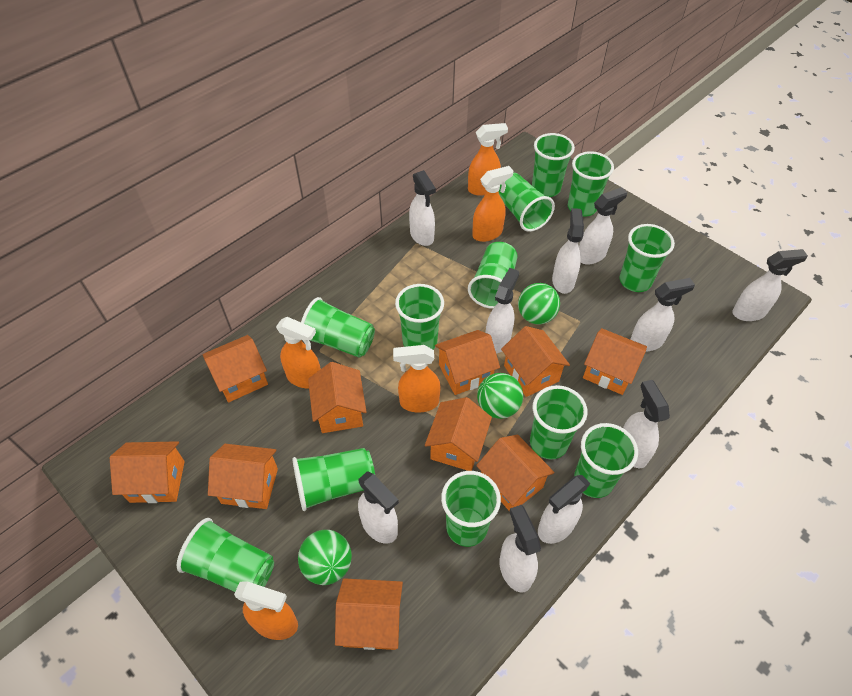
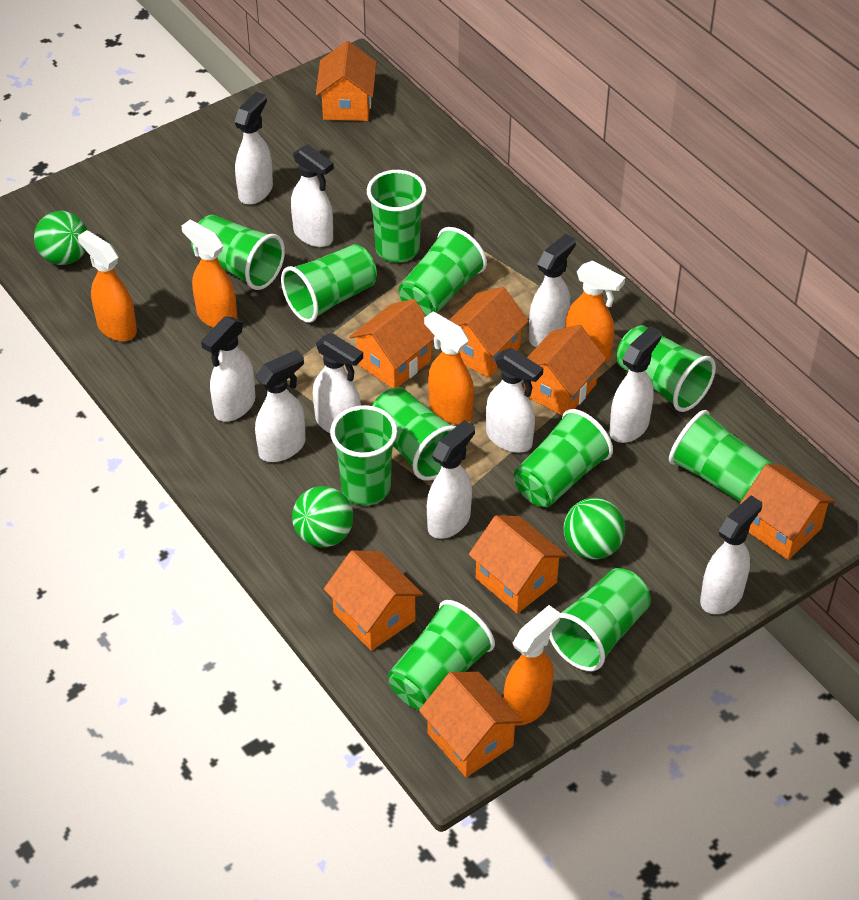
green cup: 12 -> 11
orange house: 10 -> 8

